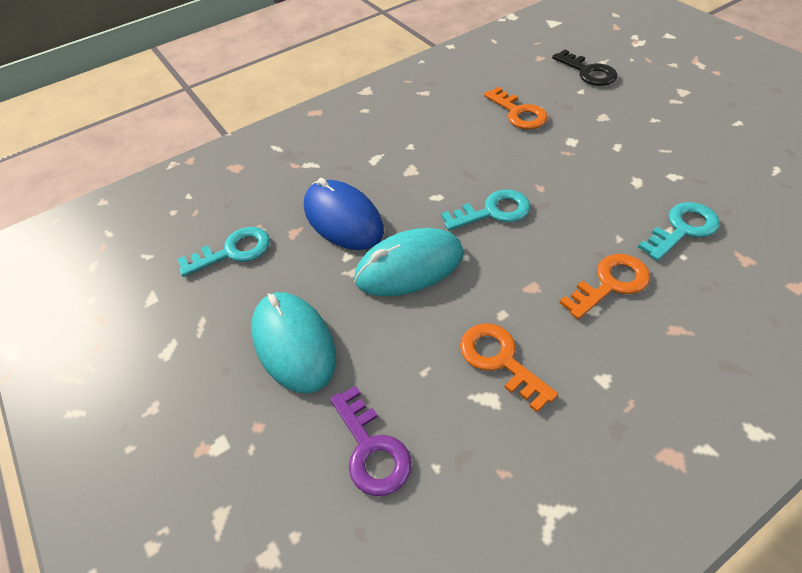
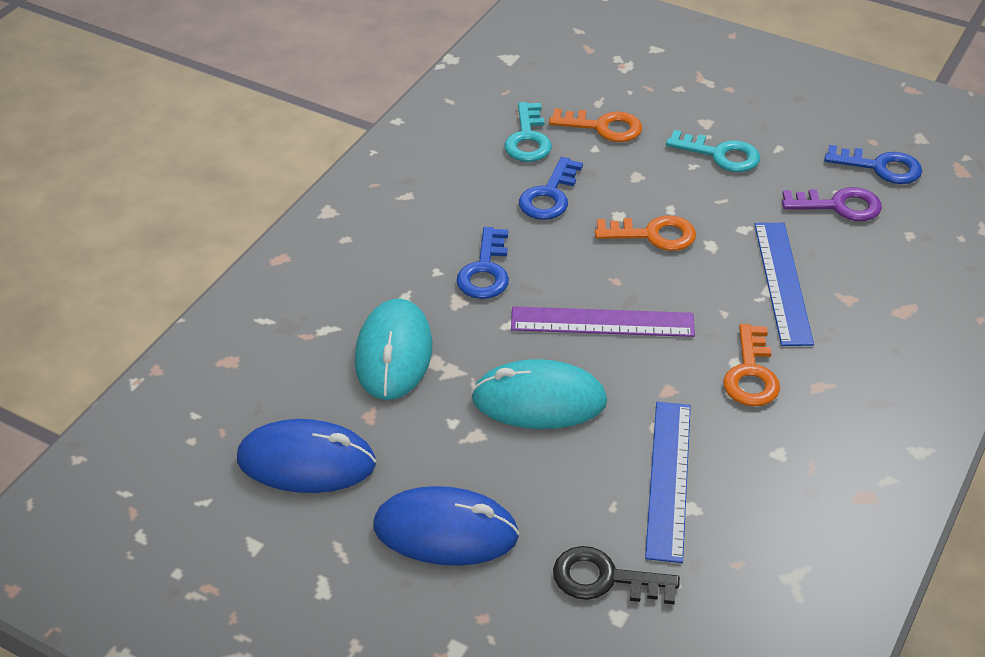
blue key: 0 -> 3
blue mouse: 1 -> 2
blue ruler: 0 -> 2
purple ruler: 0 -> 1
turquoise key: 3 -> 2

